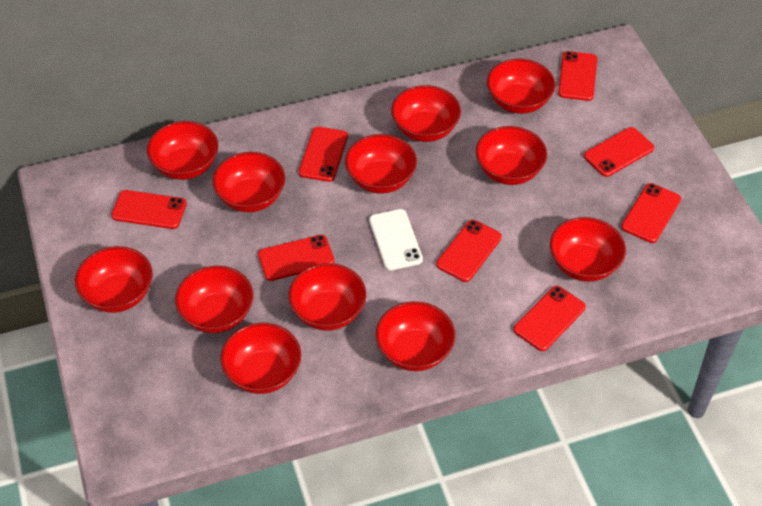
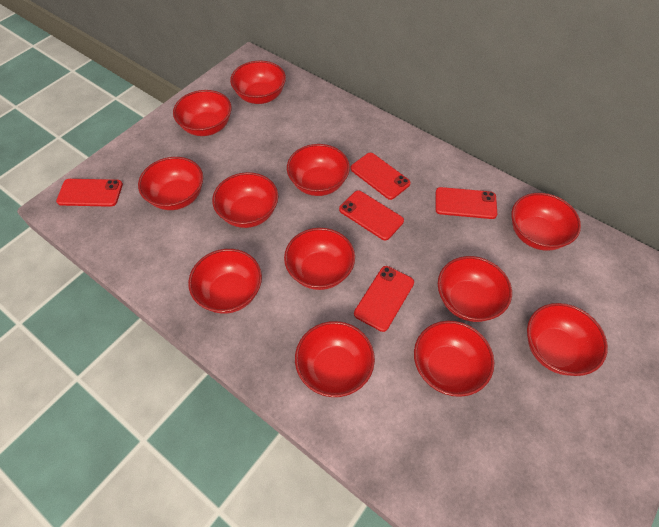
red phone: 8 -> 5
white phone: 1 -> 0

